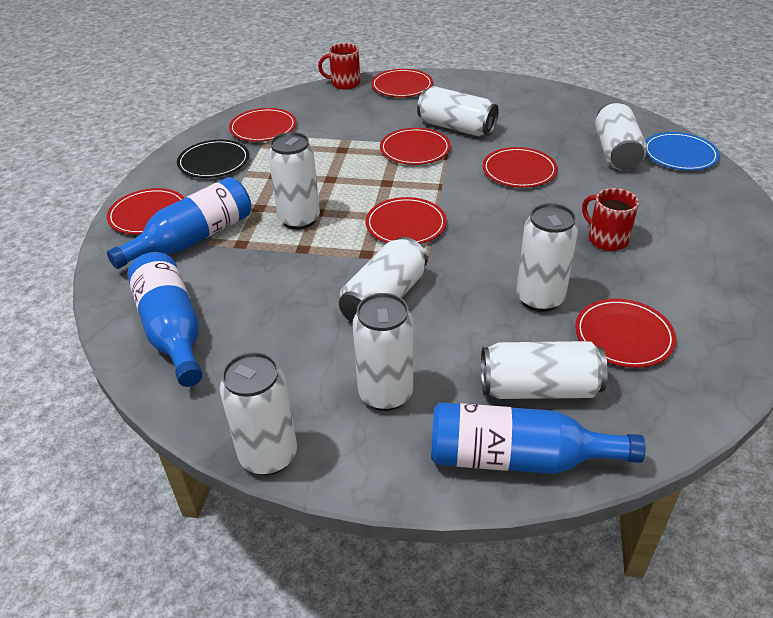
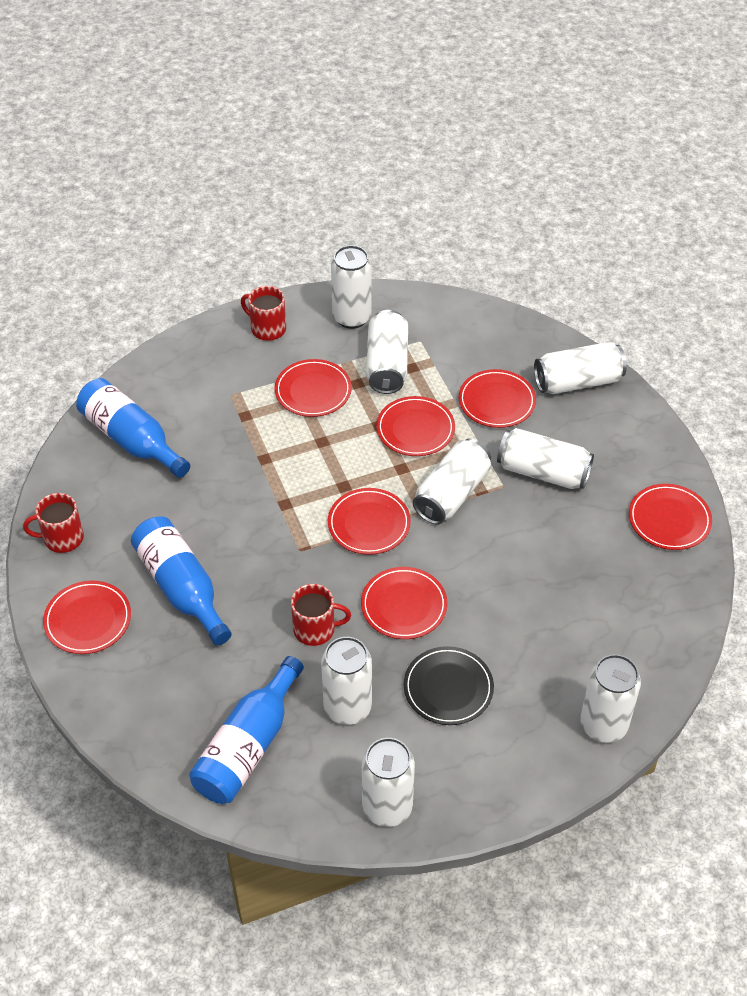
blue plate: 1 -> 0
red mug: 2 -> 3

